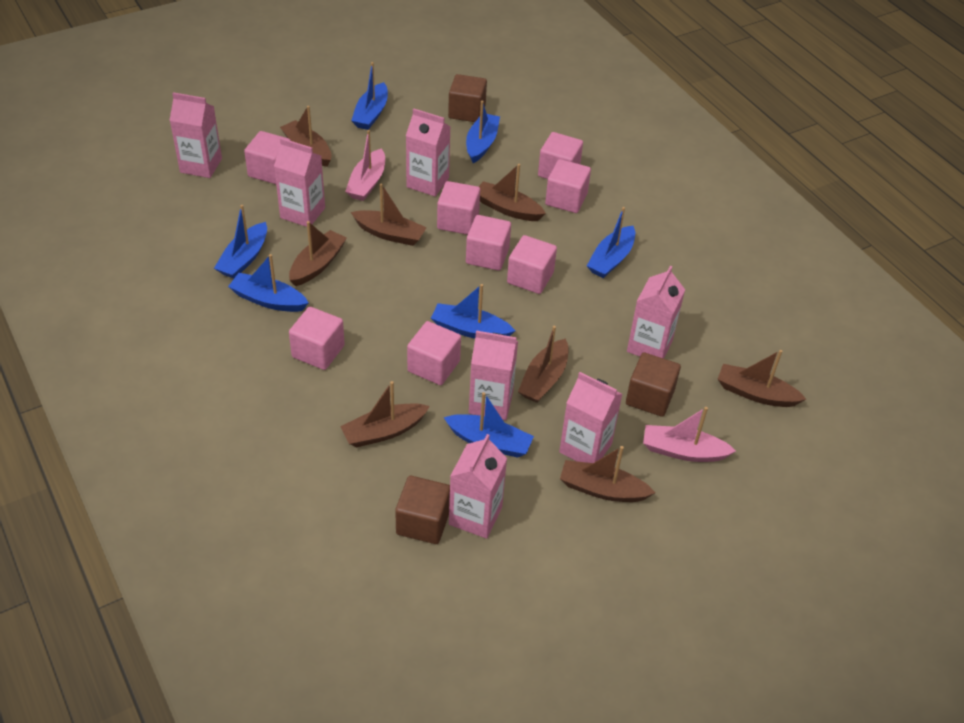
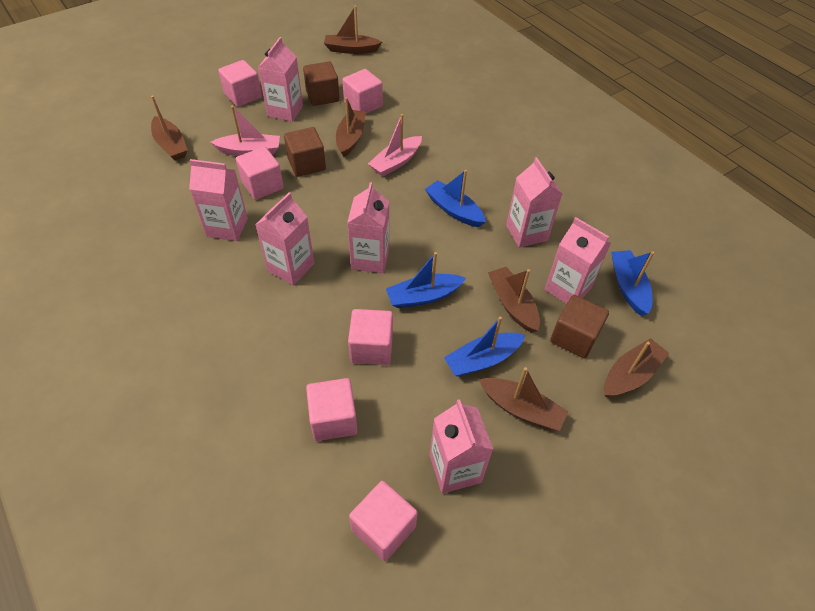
blue boat: 7 -> 4
brown boat: 8 -> 6
pink cube: 8 -> 6

